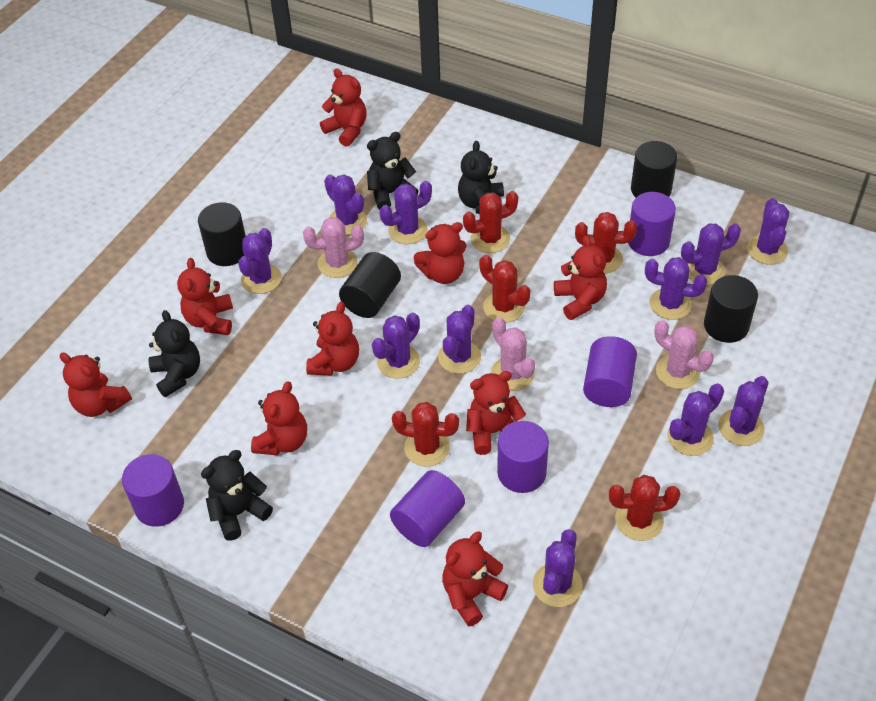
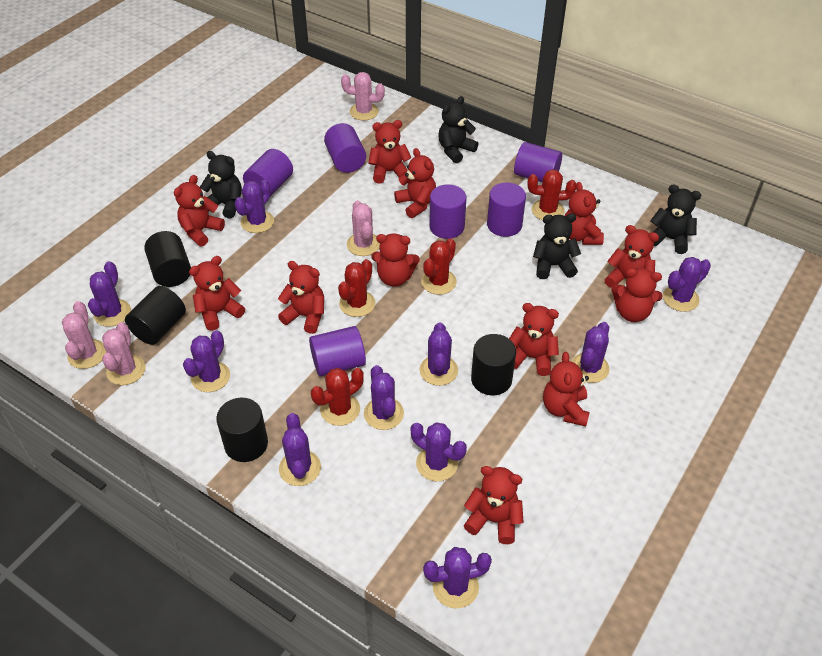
pink cactus: 3 -> 4
purple cactus: 11 -> 10
purple cylinder: 5 -> 6
red cactus: 5 -> 4
red teddy bear: 9 -> 12

